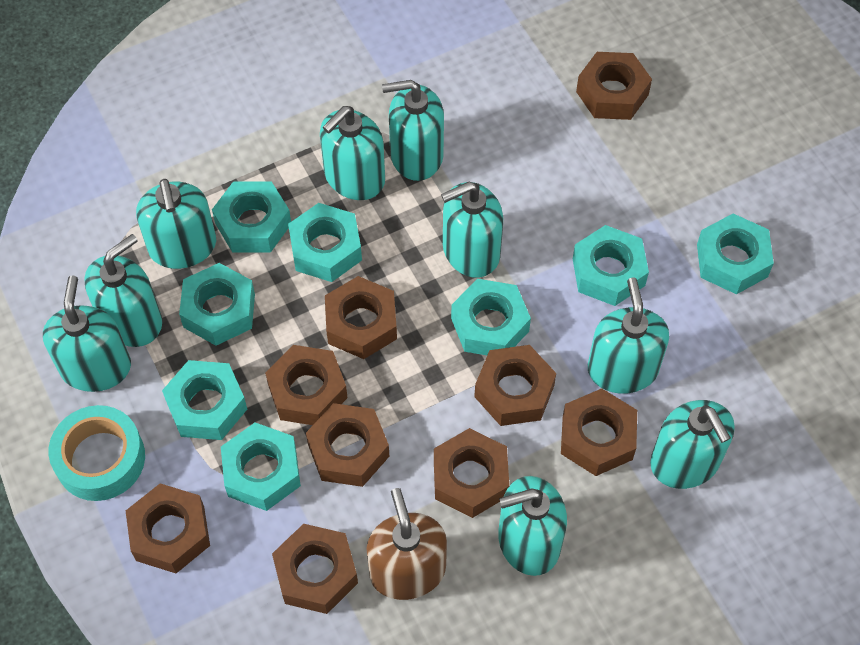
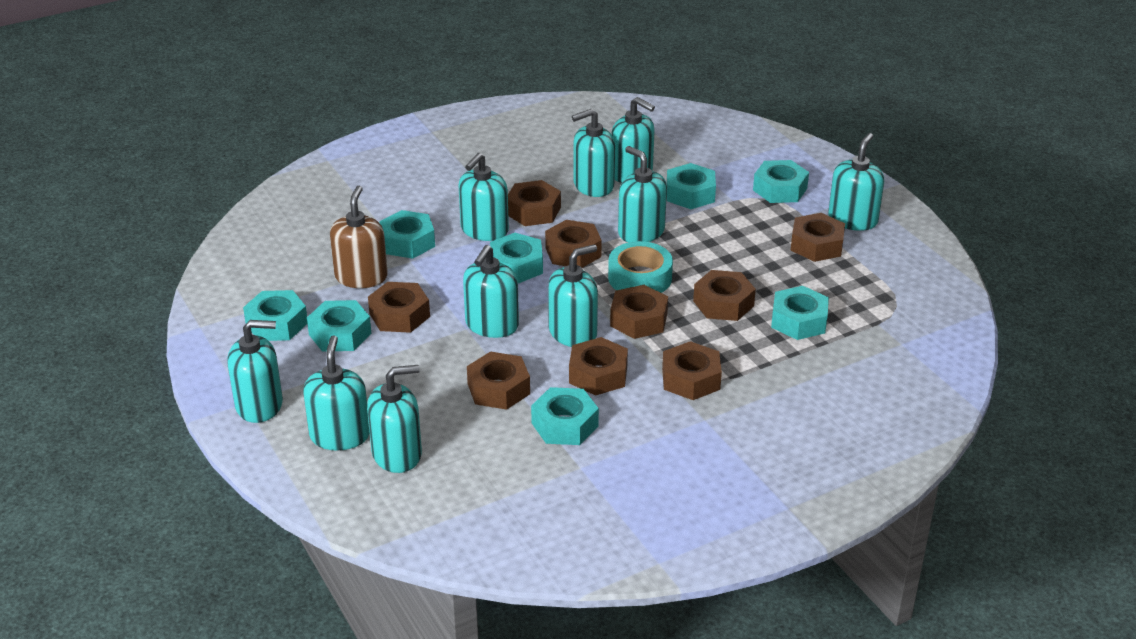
turquoise soap dispenser: 9 -> 10

